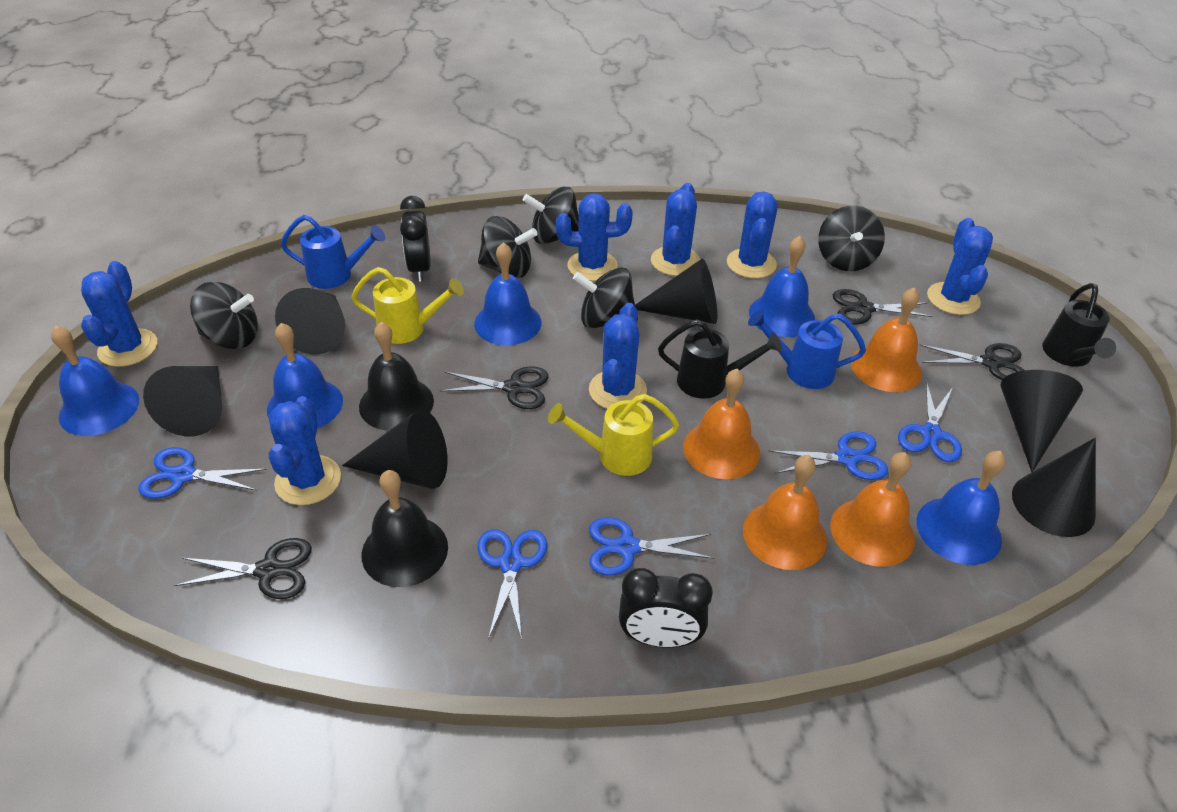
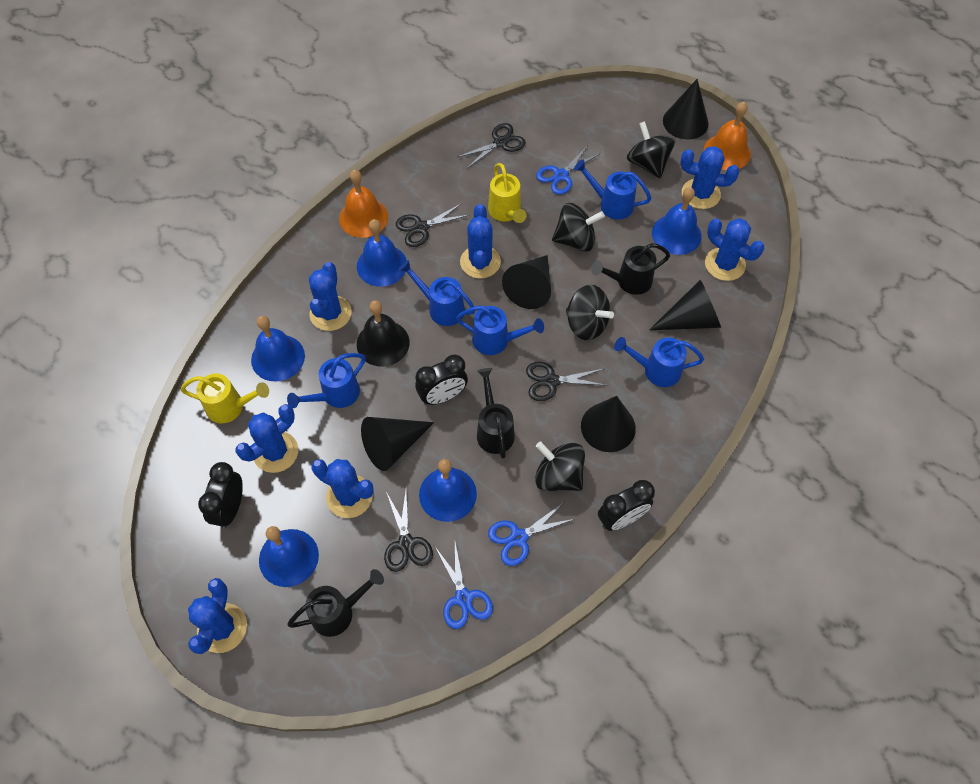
black bell: 2 -> 1
black clock: 2 -> 3
black cone: 6 -> 5
black spinning top: 5 -> 4
black watering can: 2 -> 3
blue scissors: 5 -> 3
blue watering can: 2 -> 5
orange bell: 4 -> 2

